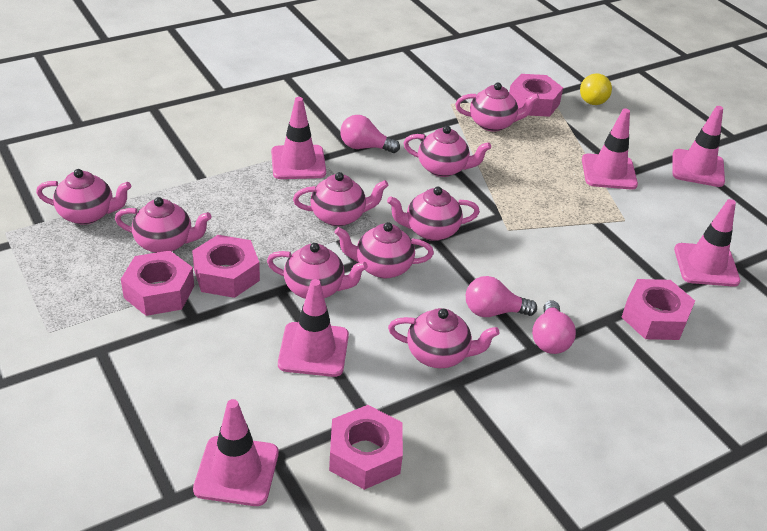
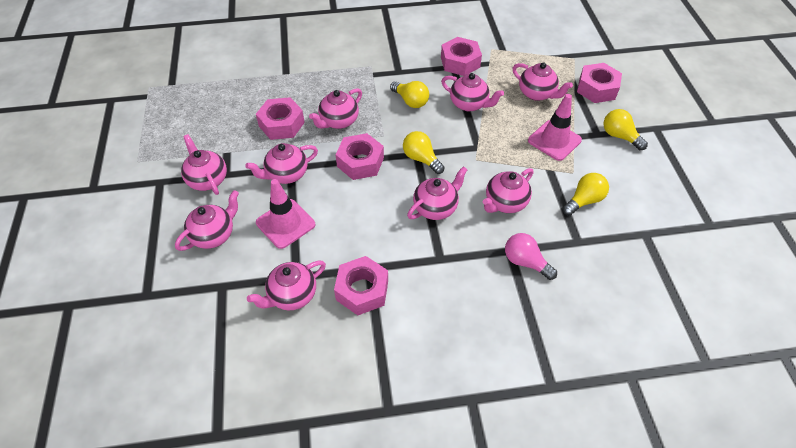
pink light bulb: 3 -> 1
pink traffic cone: 6 -> 2
yellow light bulb: 1 -> 4

